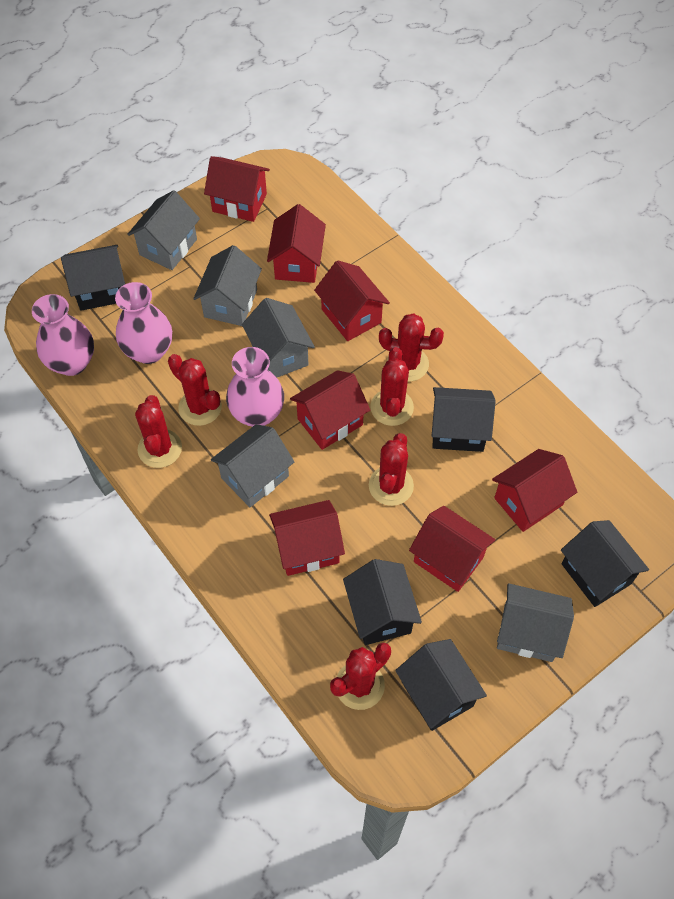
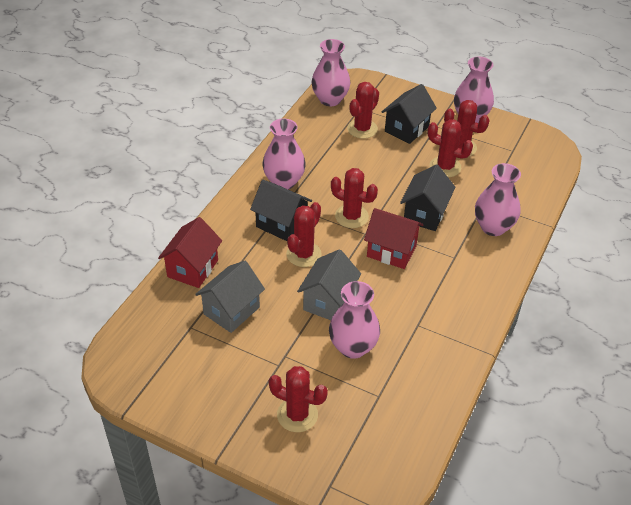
black house: 5 -> 3
grey house: 5 -> 2
pink vase: 3 -> 5
red house: 7 -> 2

